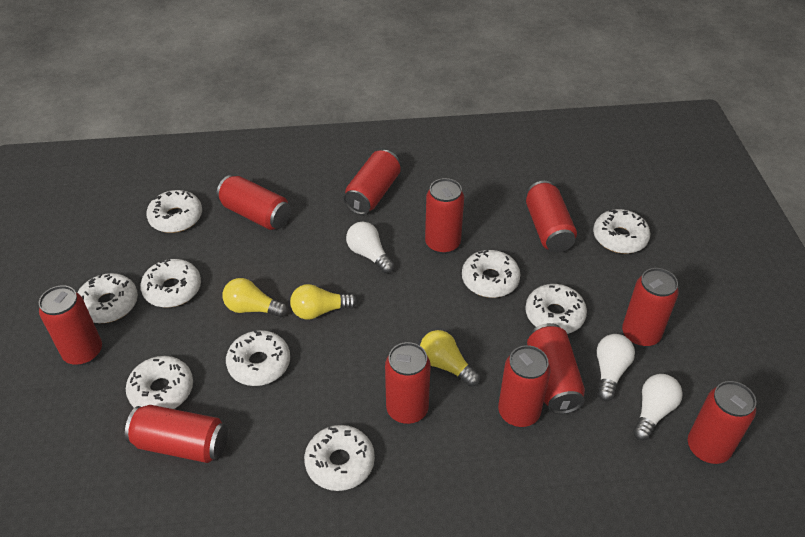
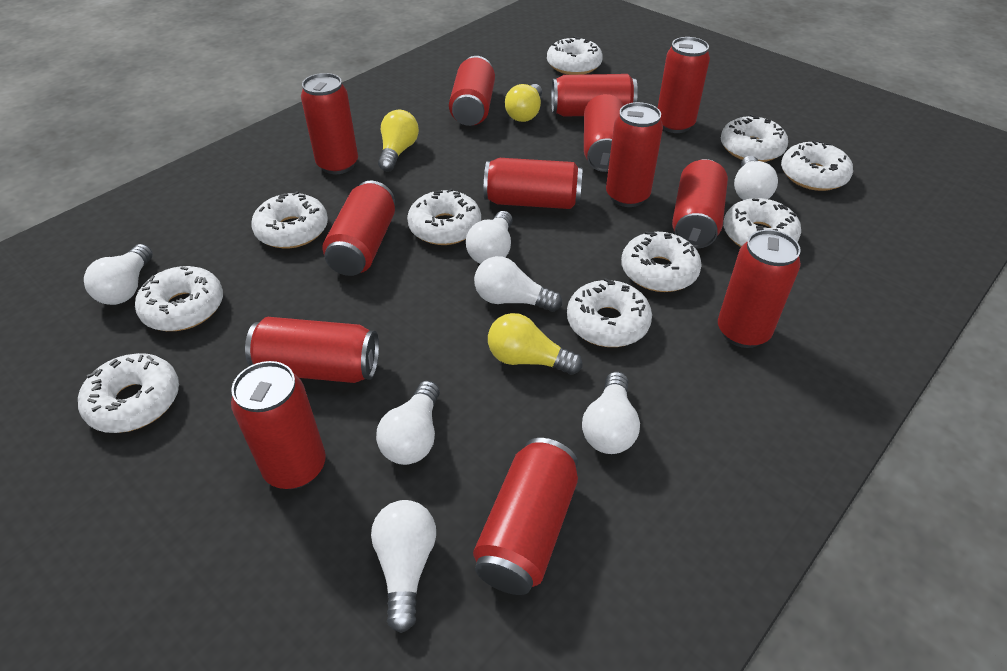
red can: 11 -> 13
white donut: 9 -> 10
white light bulb: 3 -> 7

